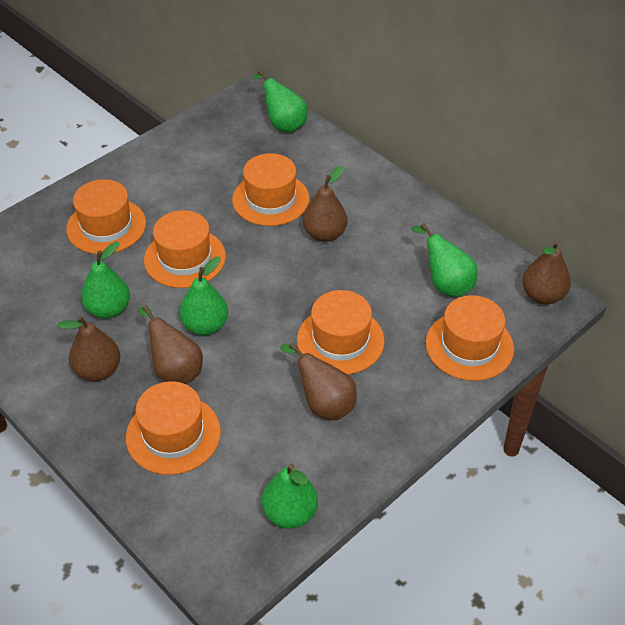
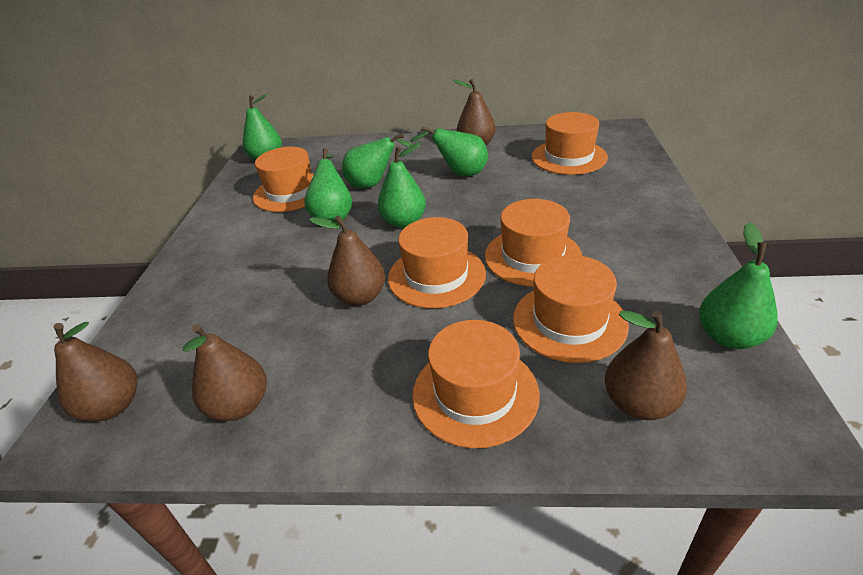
green pear: 5 -> 6

